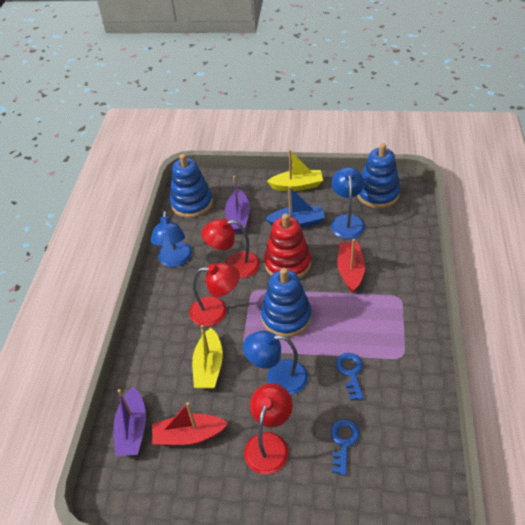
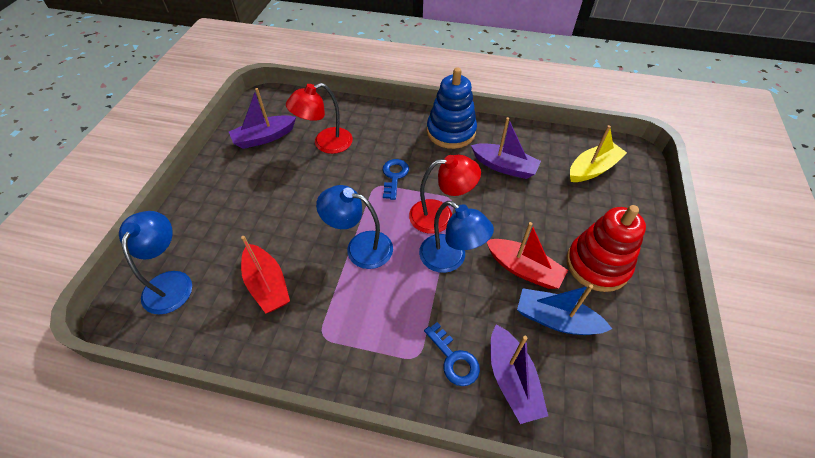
blue stacking toy: 3 -> 1
purple boat: 2 -> 3
red lamp: 3 -> 2
yellow boat: 2 -> 1

